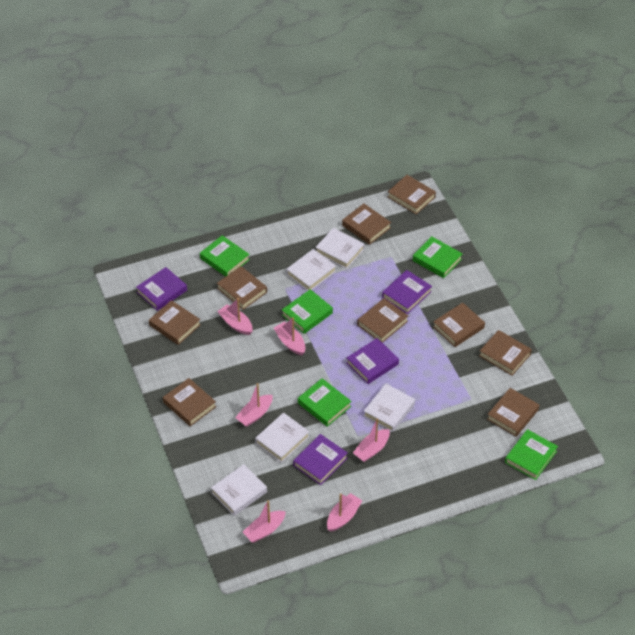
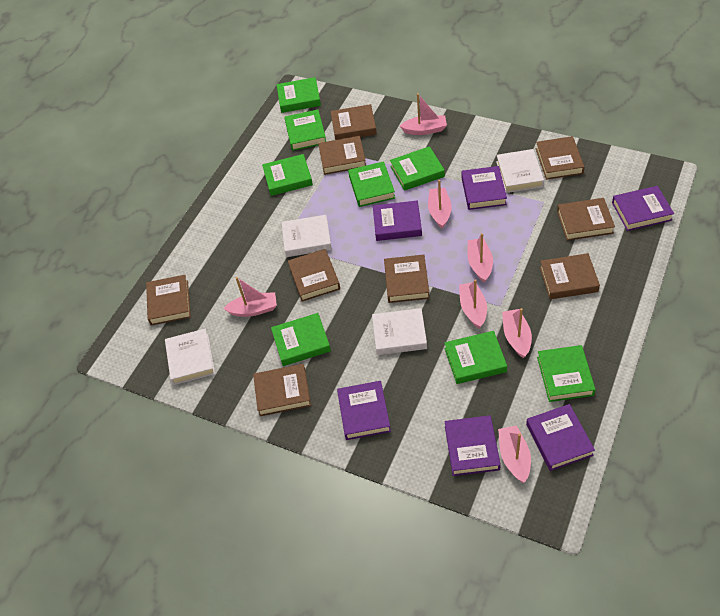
green book: 5 -> 8
pink boat: 6 -> 7
purple book: 4 -> 6
white book: 5 -> 4

